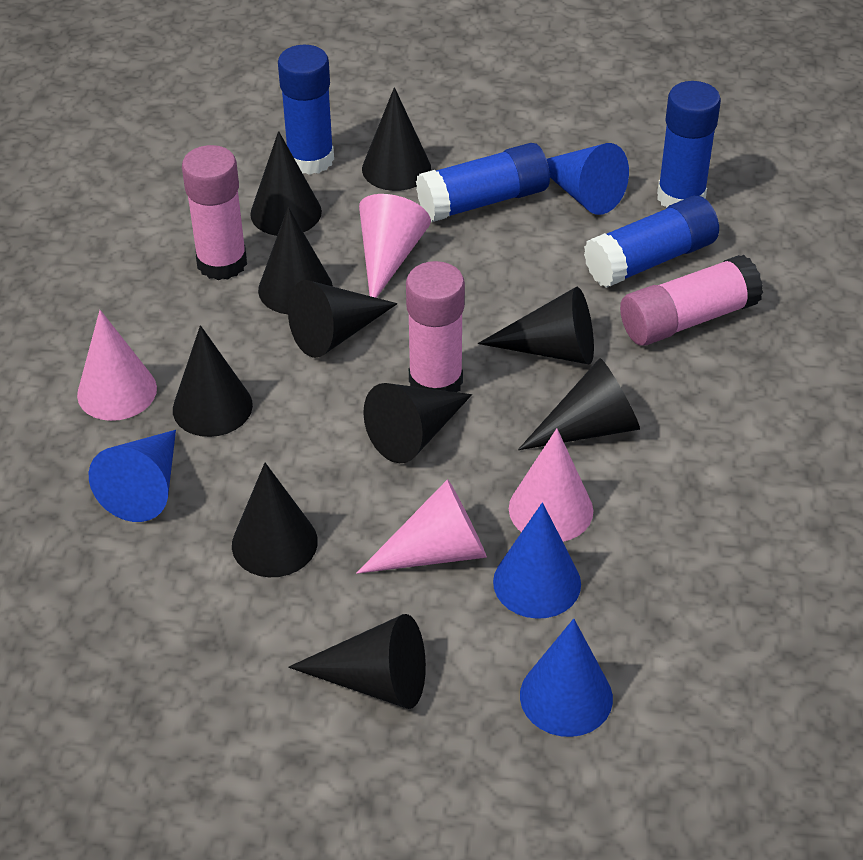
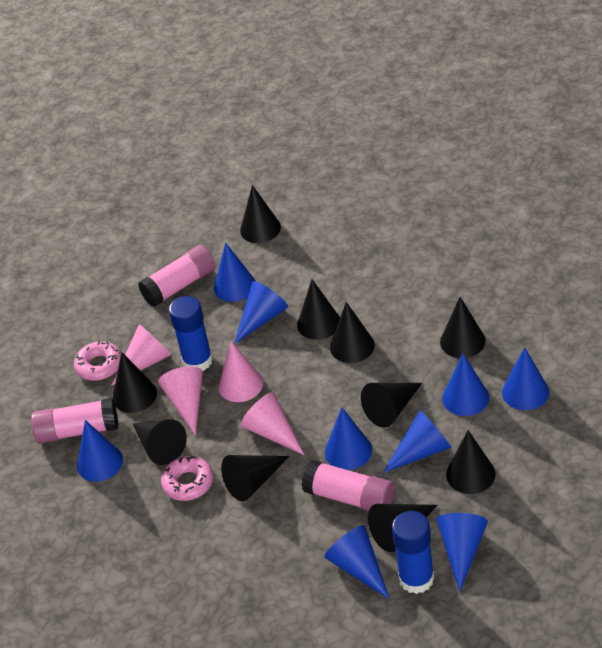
blue cone: 4 -> 9
blue glue stick: 4 -> 2
pink donut: 0 -> 2

